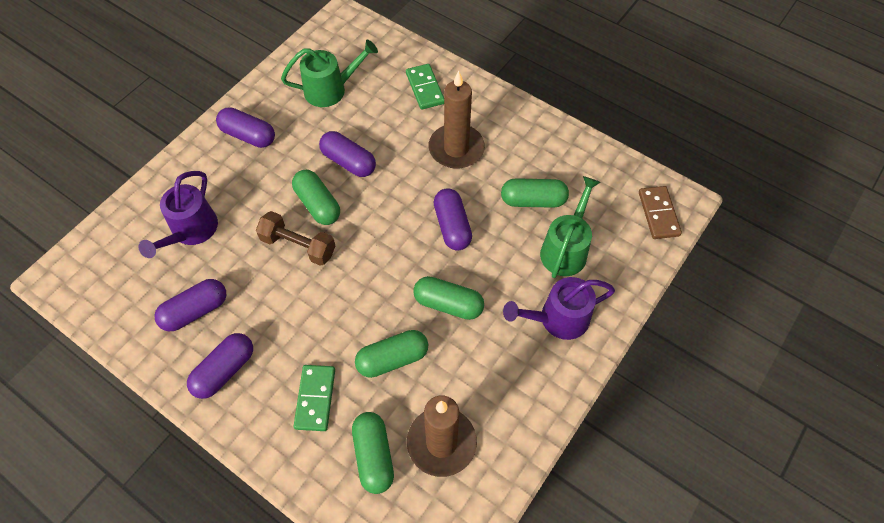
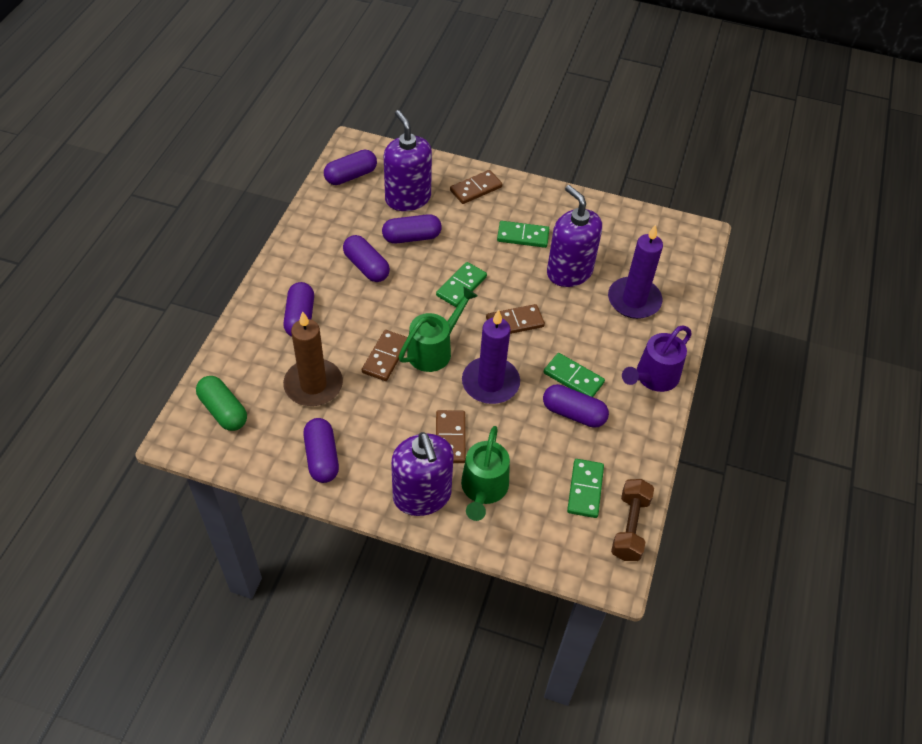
brown candle: 2 -> 1
brown domino: 1 -> 4
green capsule: 5 -> 1
green domino: 2 -> 4
purple candle: 0 -> 2
purple capsule: 5 -> 6
purple soap dispenser: 0 -> 3
purple watering can: 2 -> 1

